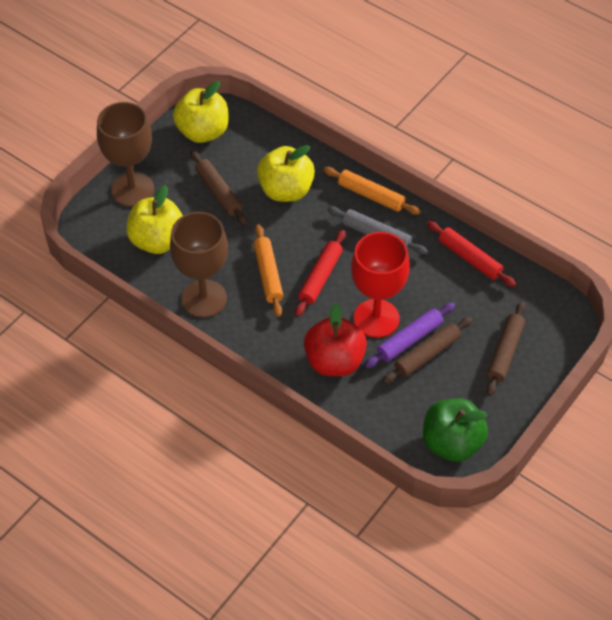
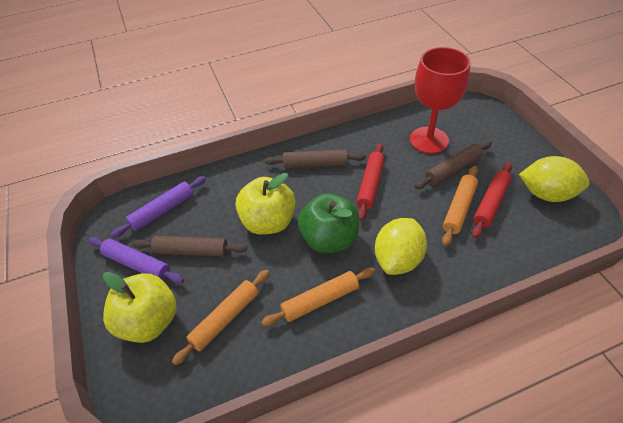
brown goblet: 2 -> 0
grey rolling pin: 1 -> 0
orange rolling pin: 2 -> 3
purple rolling pin: 1 -> 2
red apple: 1 -> 0
yellow apple: 3 -> 2
yellow lemon: 0 -> 2

